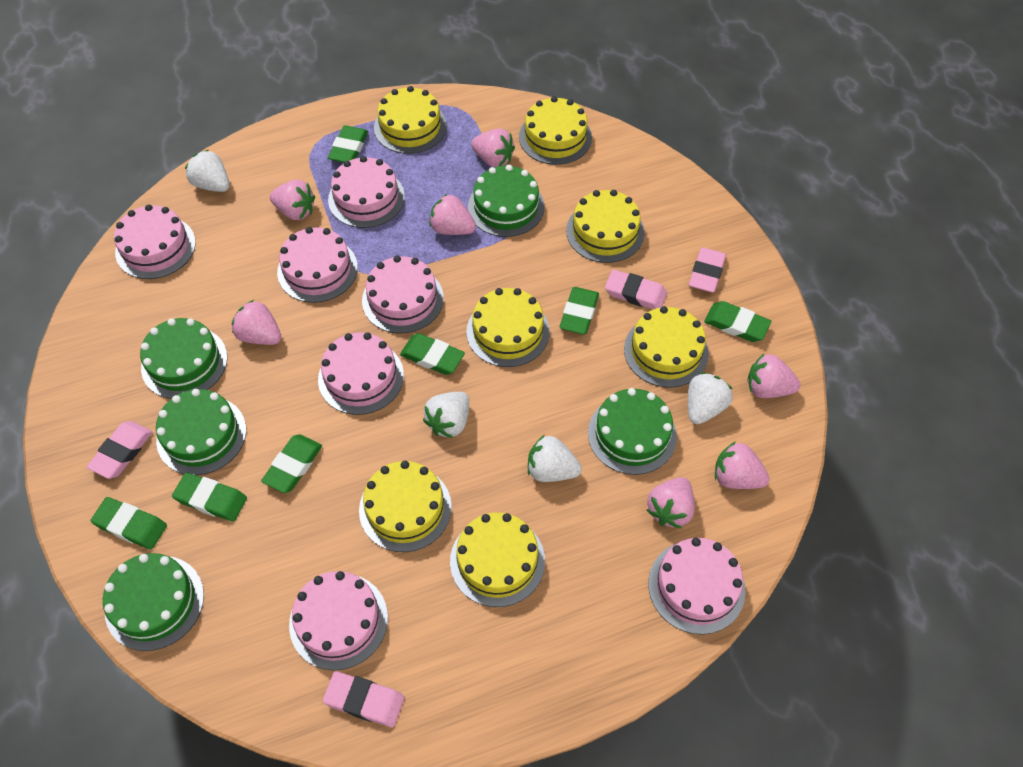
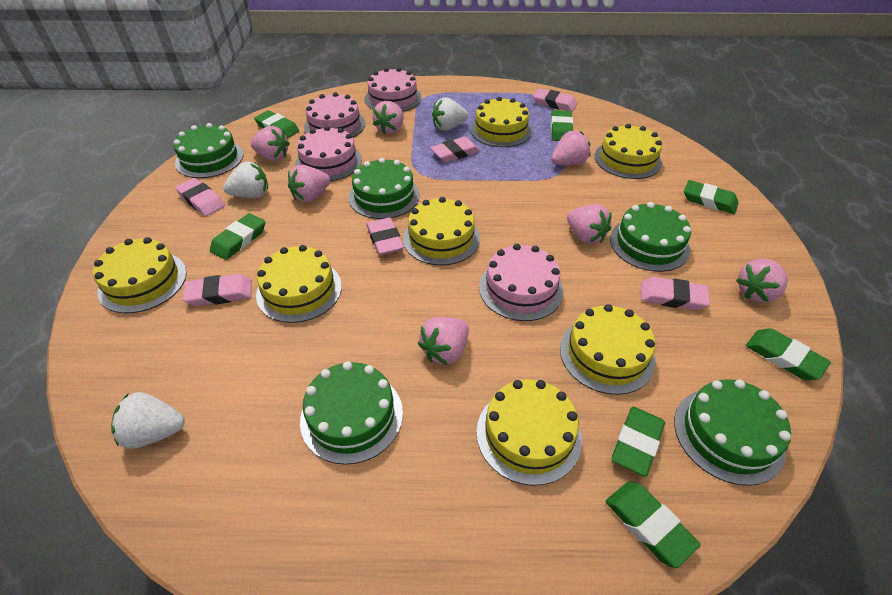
pink cake: 7 -> 4
pink eraser: 4 -> 6
white strawberry: 4 -> 3

